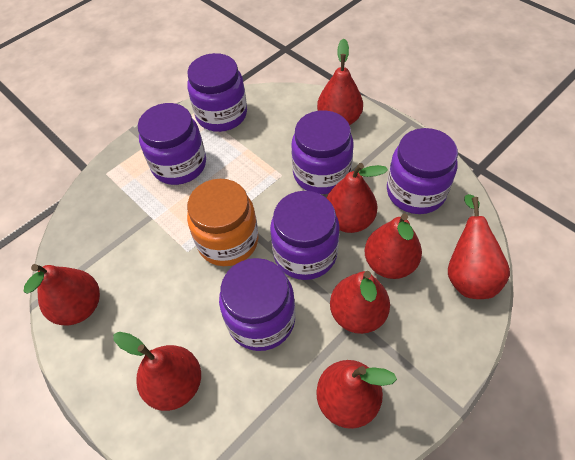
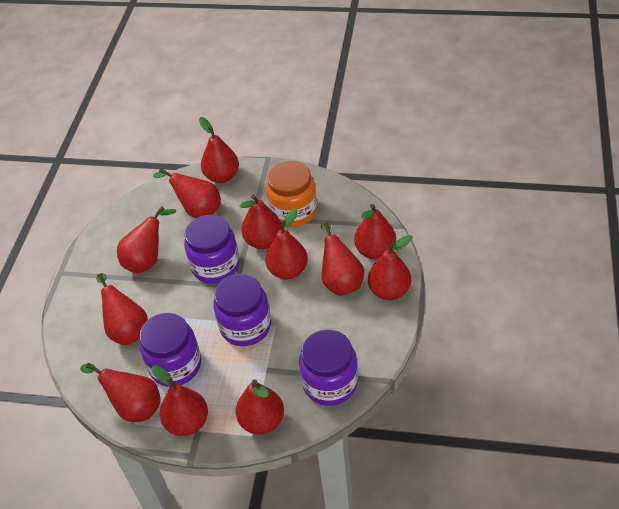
purple jar: 6 -> 4
red pear: 8 -> 12

